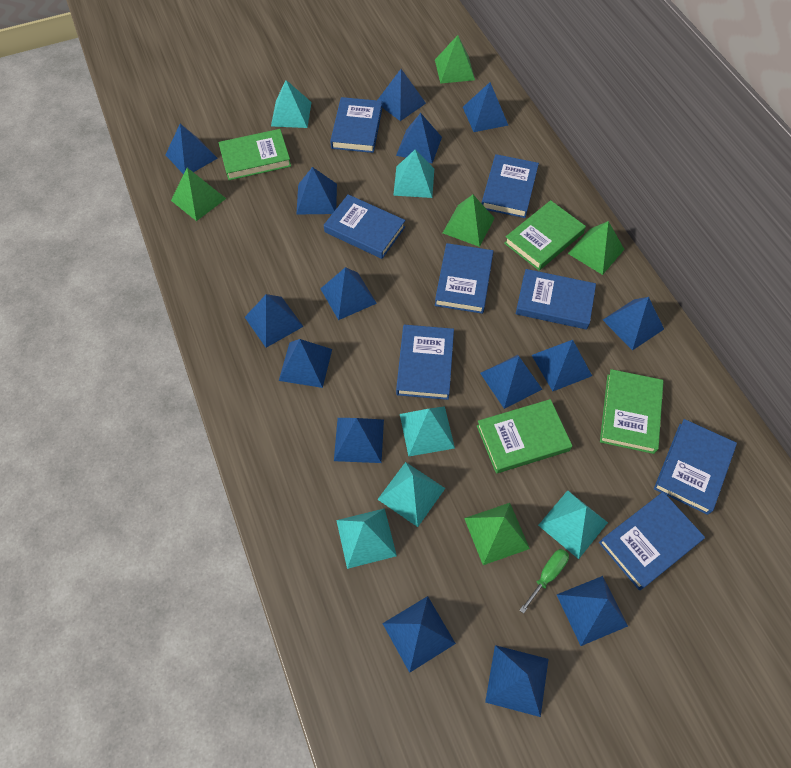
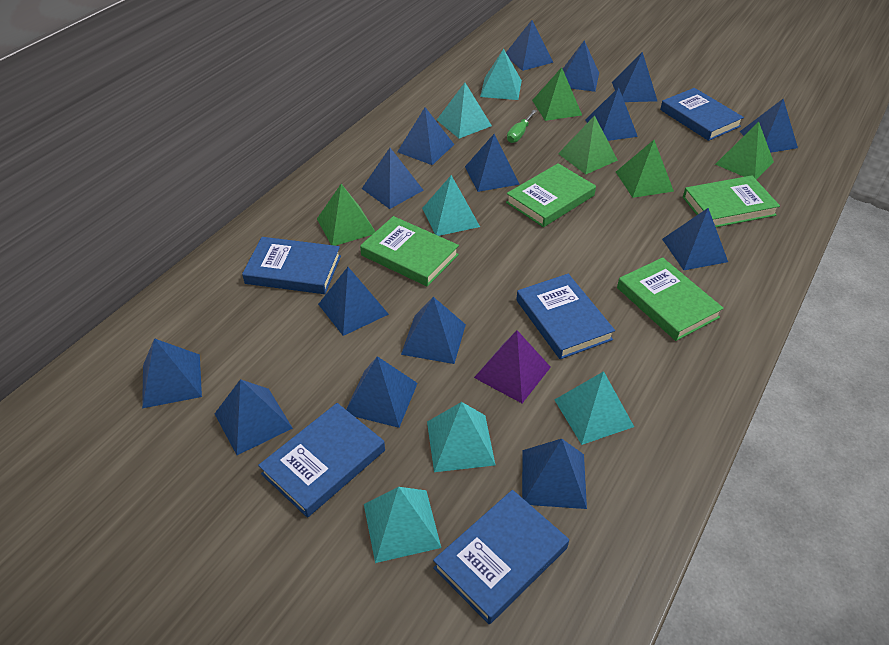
blue book: 8 -> 5
purple pyramid: 0 -> 1

